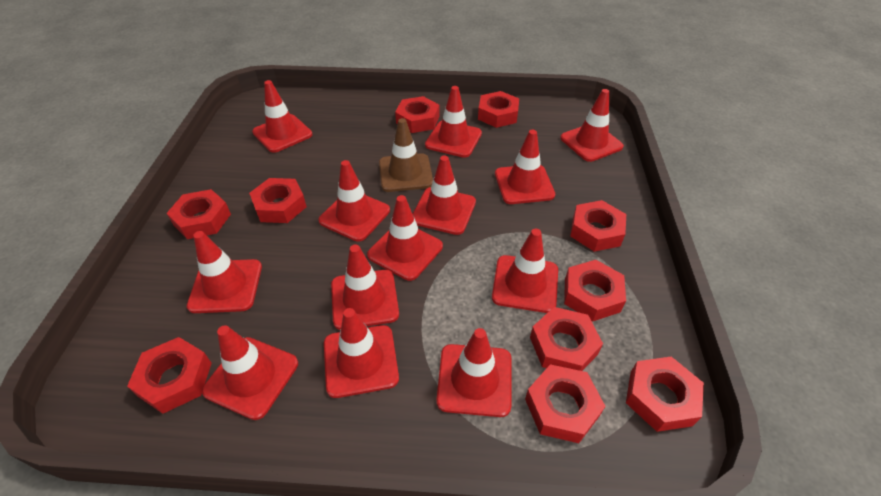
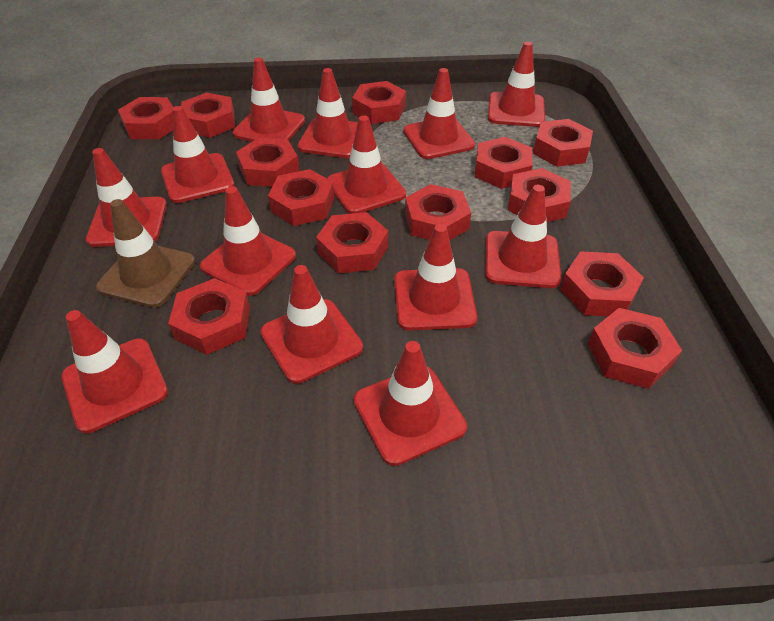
red nut: 10 -> 13

